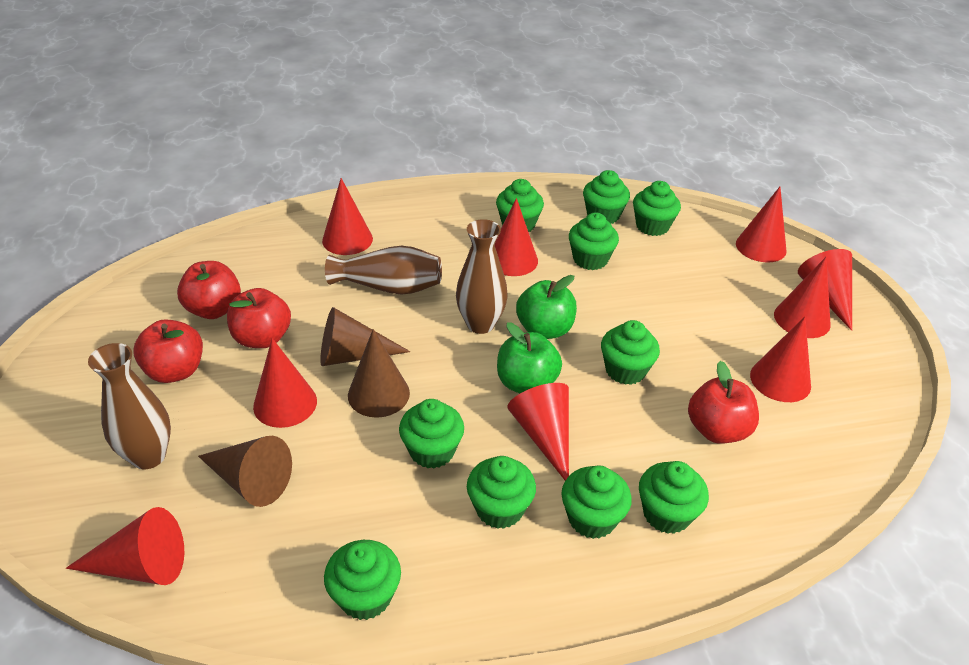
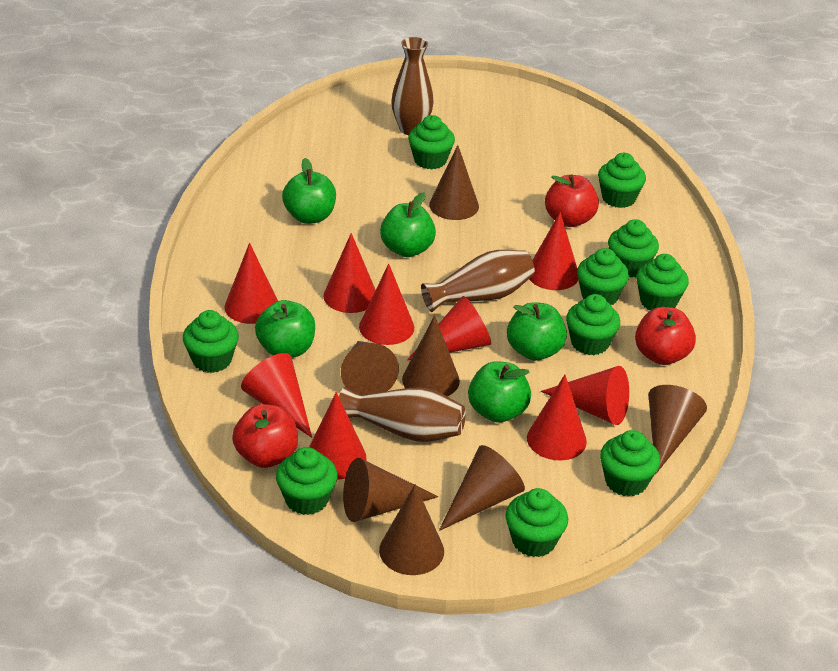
brown cone: 3 -> 7
green apple: 2 -> 5
red apple: 4 -> 3

